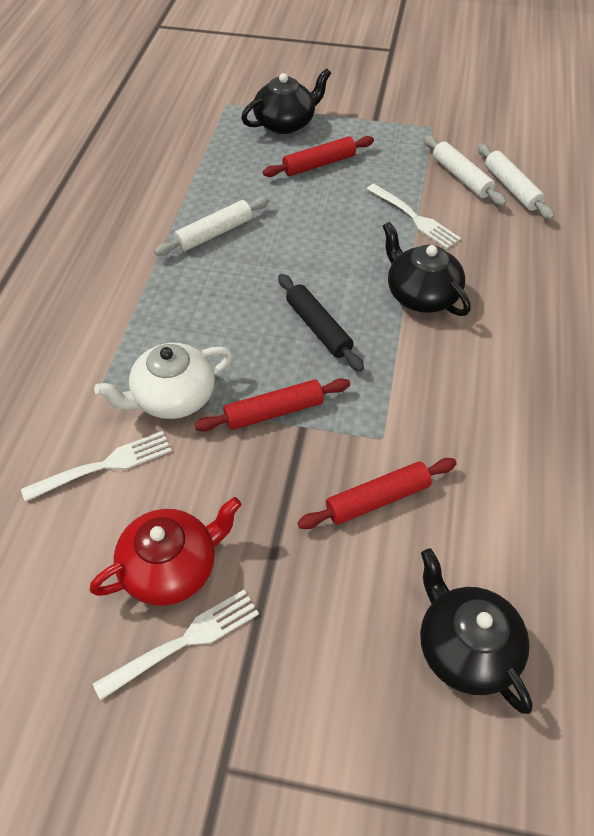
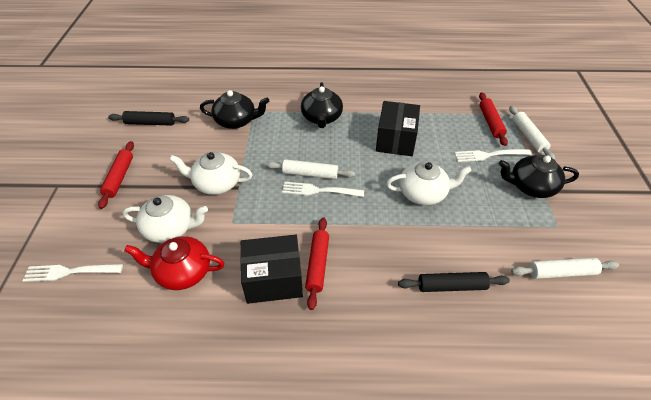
black box: 0 -> 2
black rolling pin: 1 -> 2
white teapot: 1 -> 3

